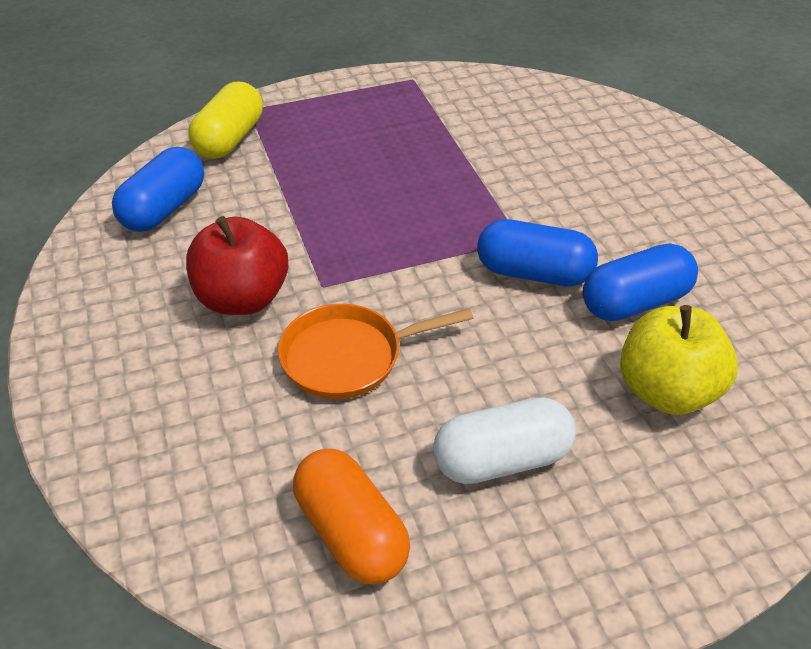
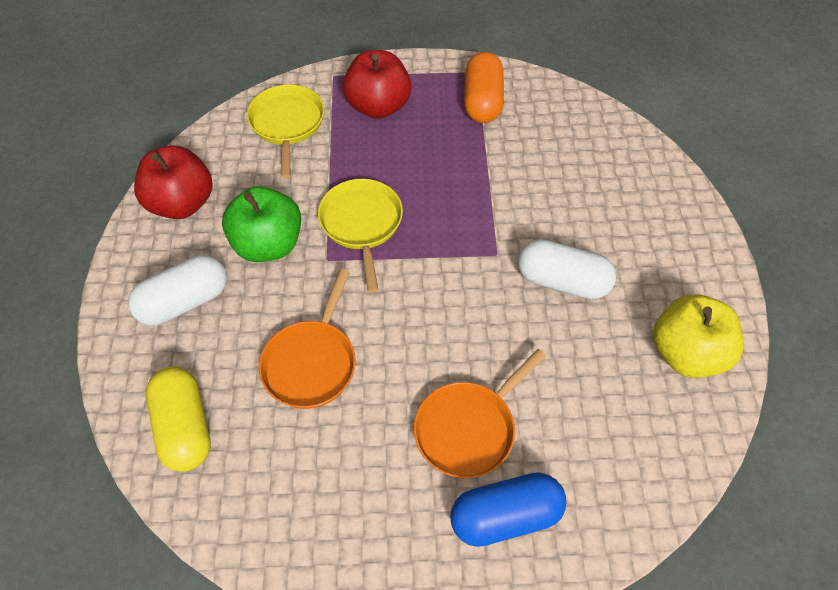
blue capsule: 3 -> 1
green apple: 0 -> 1
orange pan: 1 -> 2
red apple: 1 -> 2
white capsule: 1 -> 2
yellow pan: 0 -> 2

